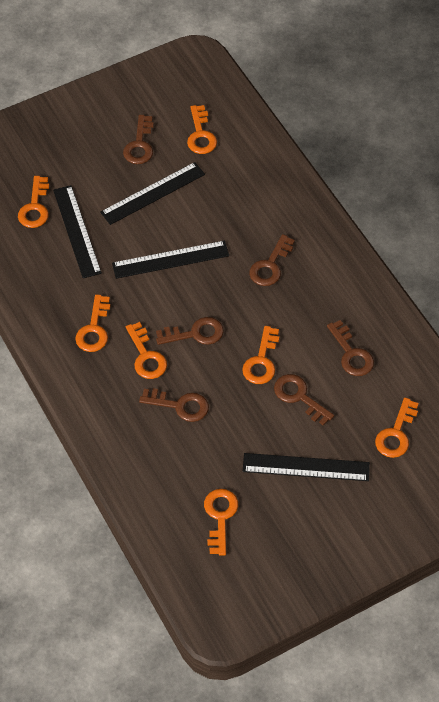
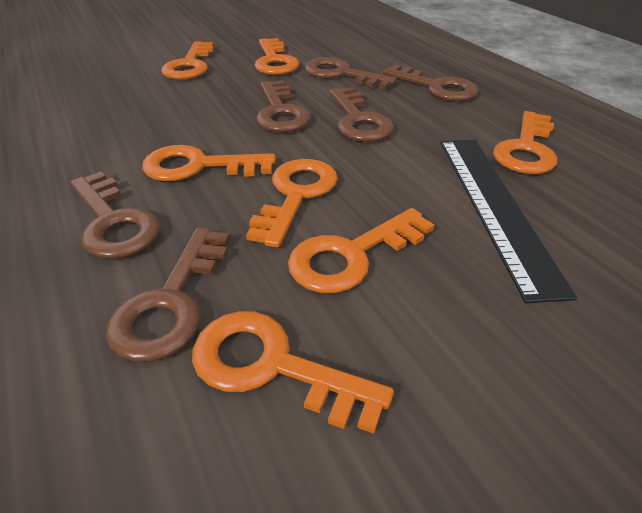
black ruler: 4 -> 1

